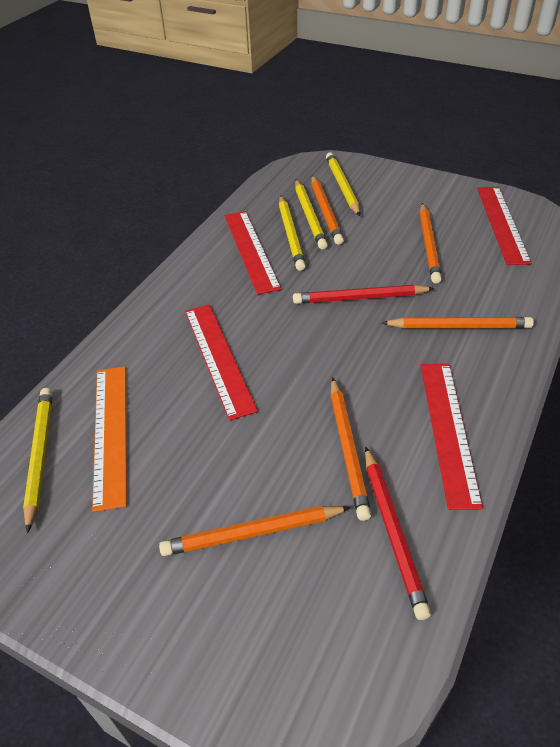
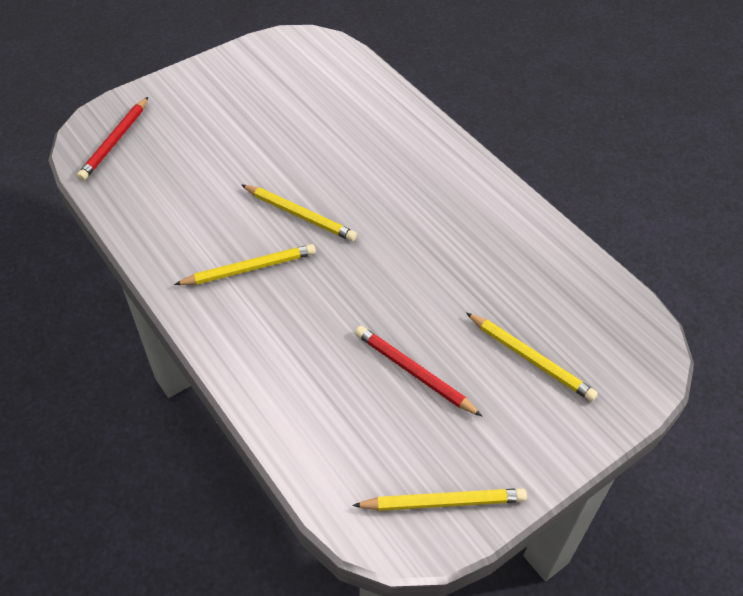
orange pencil: 5 -> 0
orange ruler: 1 -> 0
red ruler: 4 -> 0

